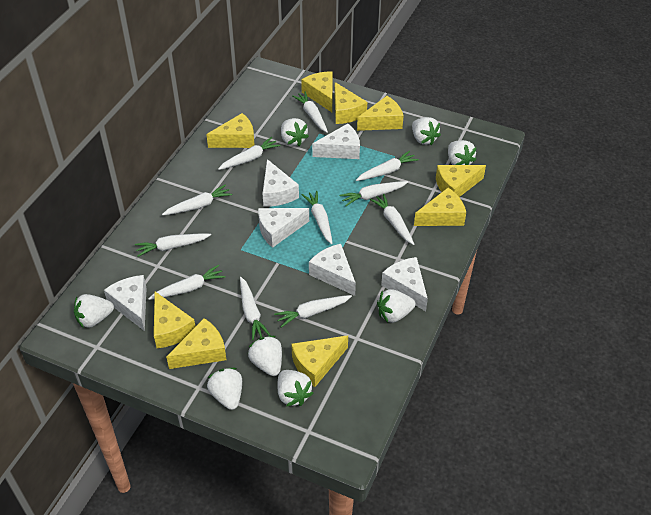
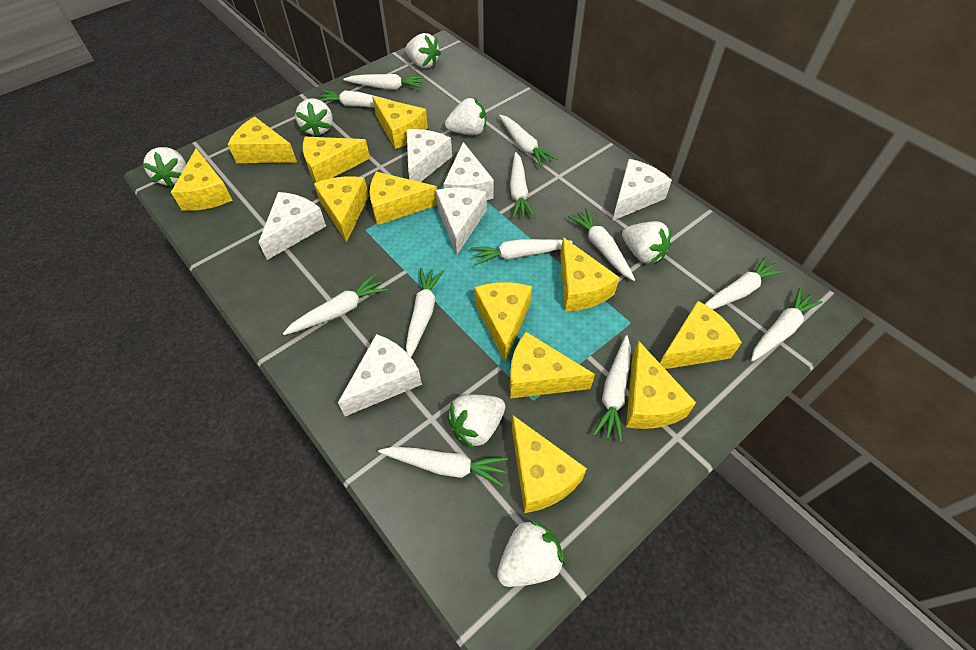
white carrot: 11 -> 12
white strawberry: 8 -> 7
yellow cheese: 9 -> 12

